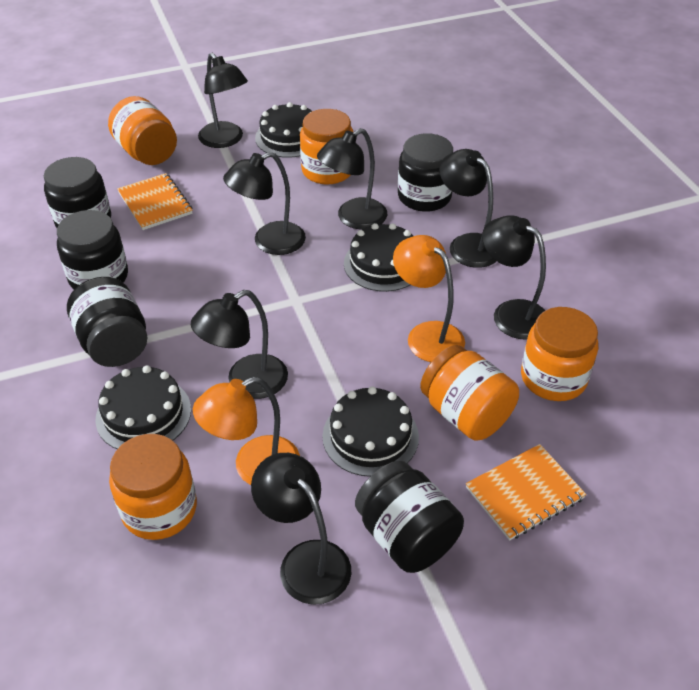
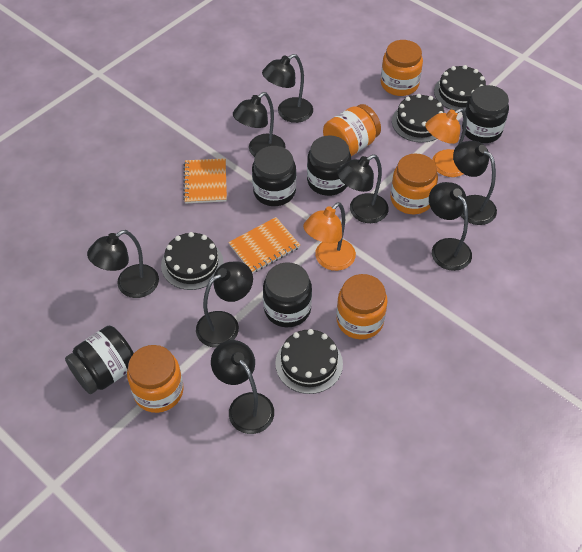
black lamp: 7 -> 8

